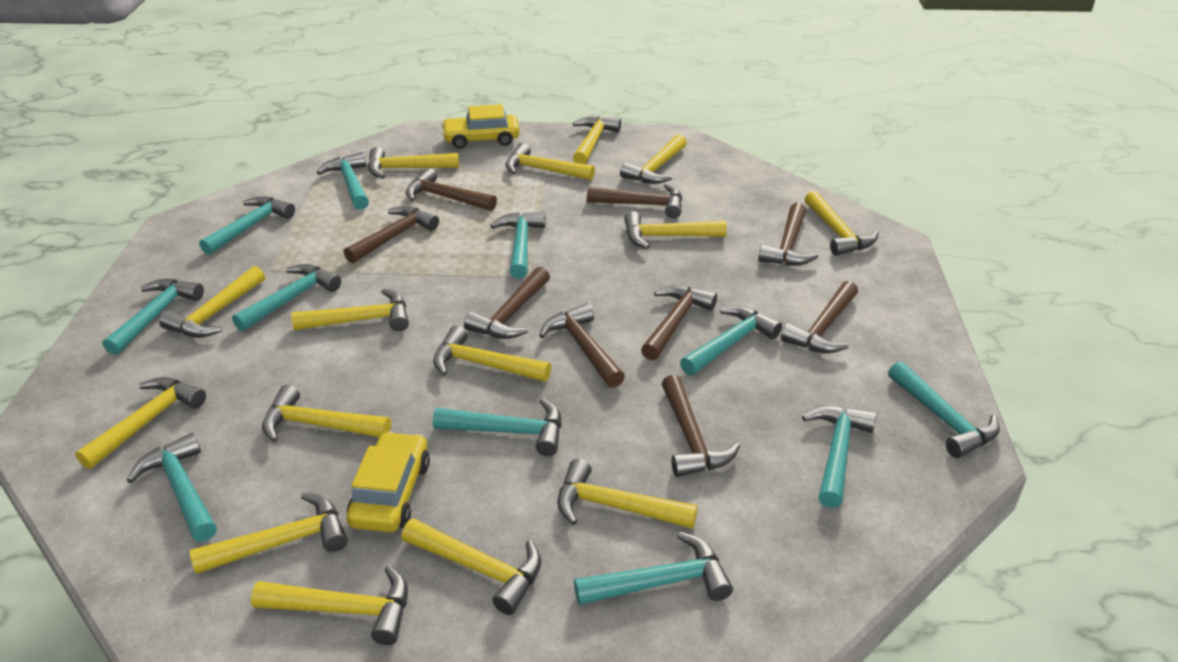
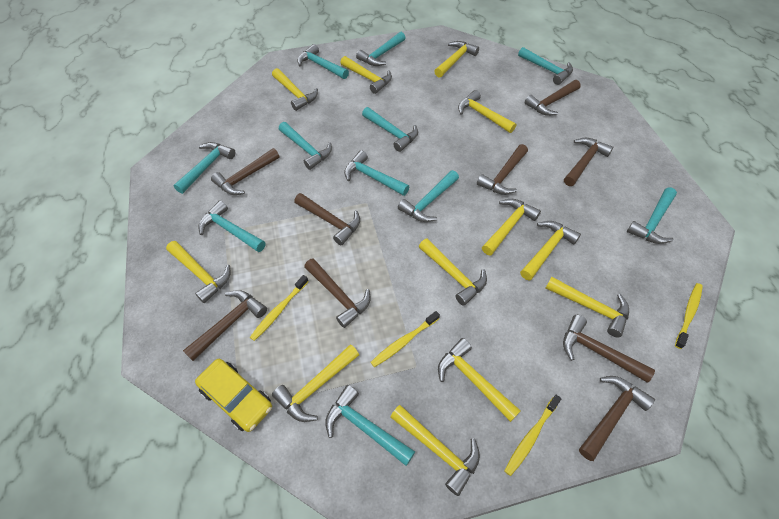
yellow car: 2 -> 1
yellow hammer: 15 -> 12
yellow toothbrush: 0 -> 4

